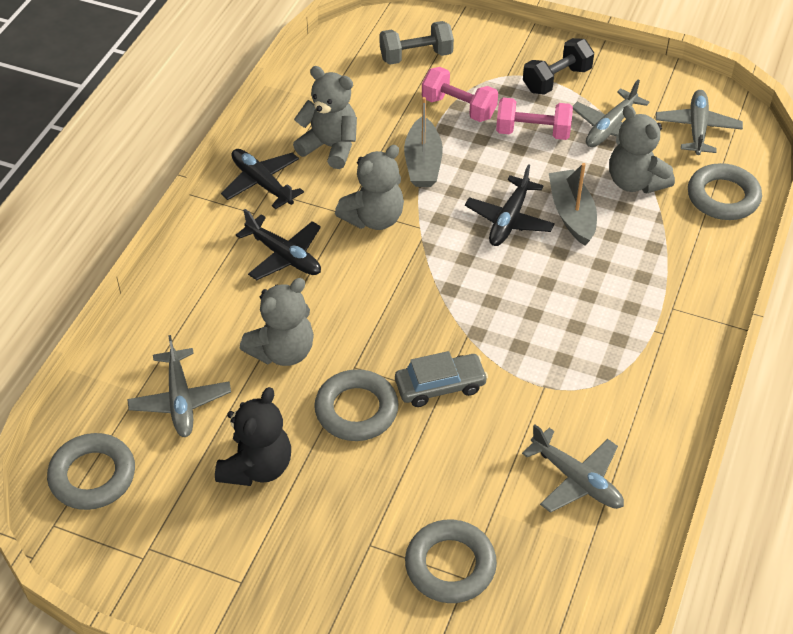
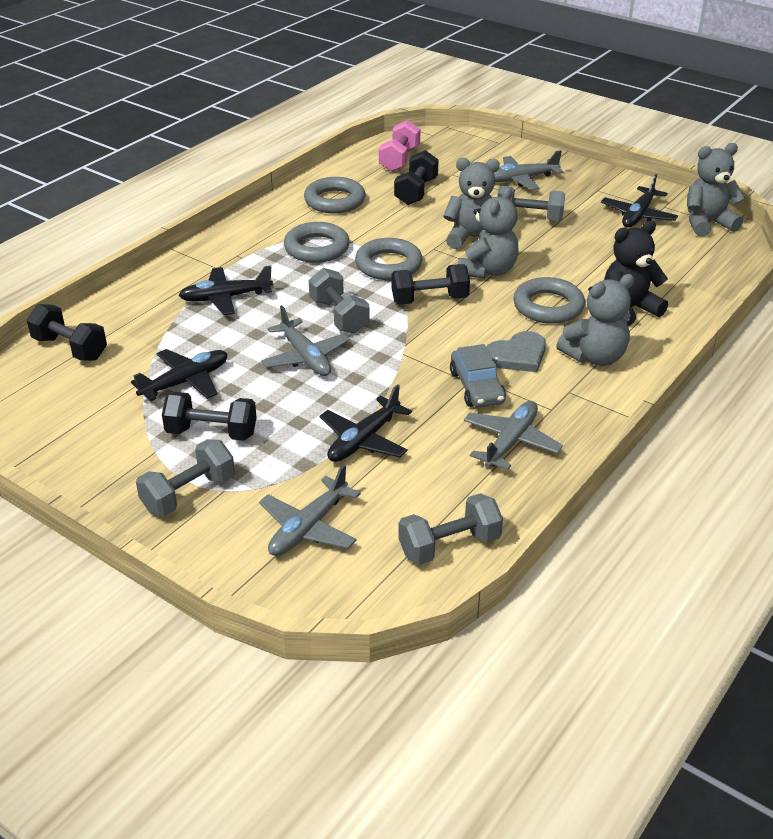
black dumbbell: 1 -> 4
black plane: 3 -> 4
grey boat: 2 -> 0
grey dumbbell: 1 -> 4
grey heart: 0 -> 1
pink dumbbell: 2 -> 1

